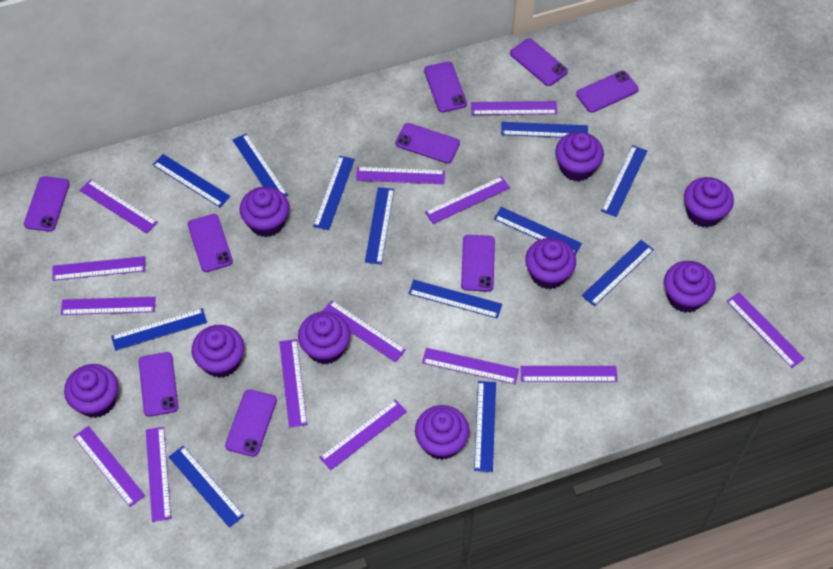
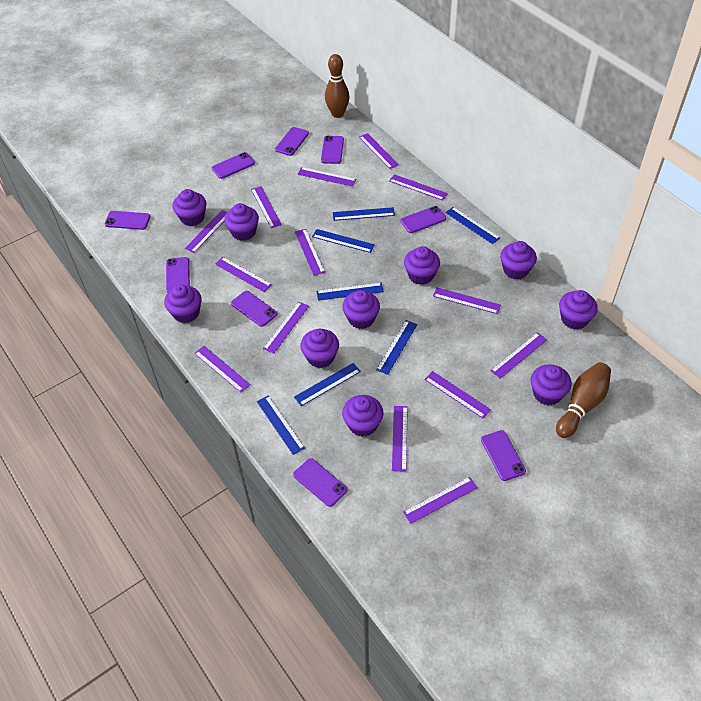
blue ruler: 12 -> 7
brown bowling pin: 0 -> 2
purple cupcake: 9 -> 10

